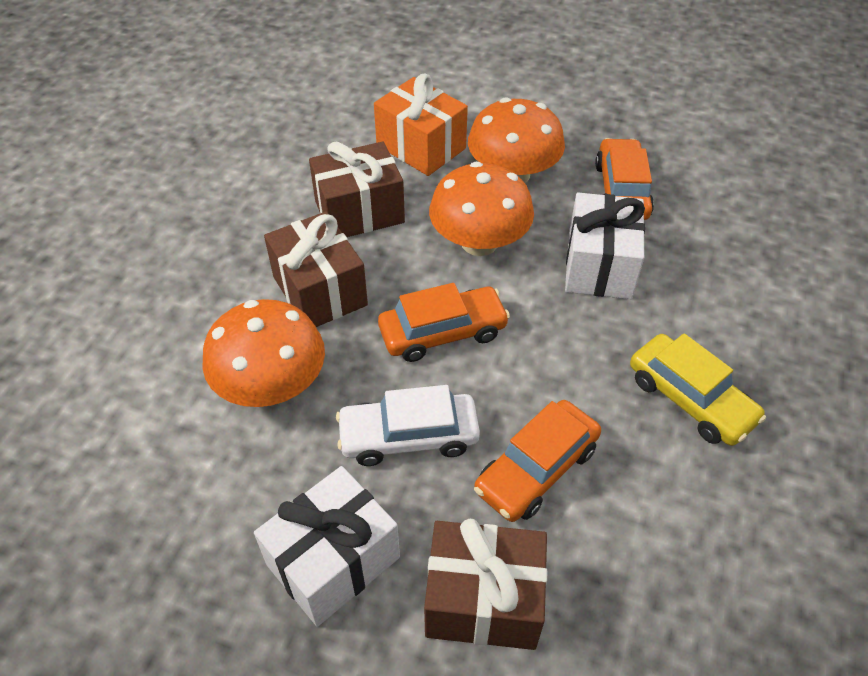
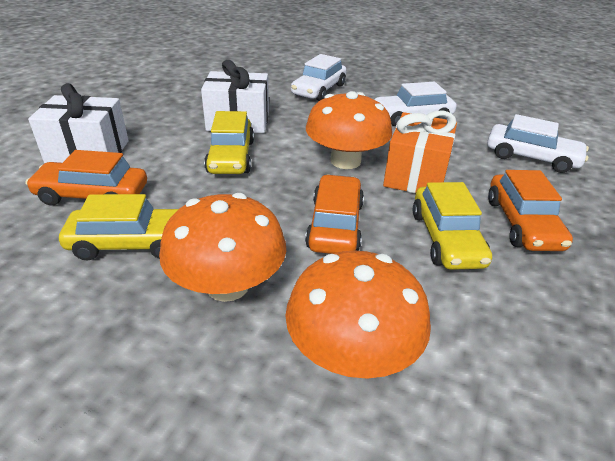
brown gift: 3 -> 0
white car: 1 -> 3
yellow car: 1 -> 3

